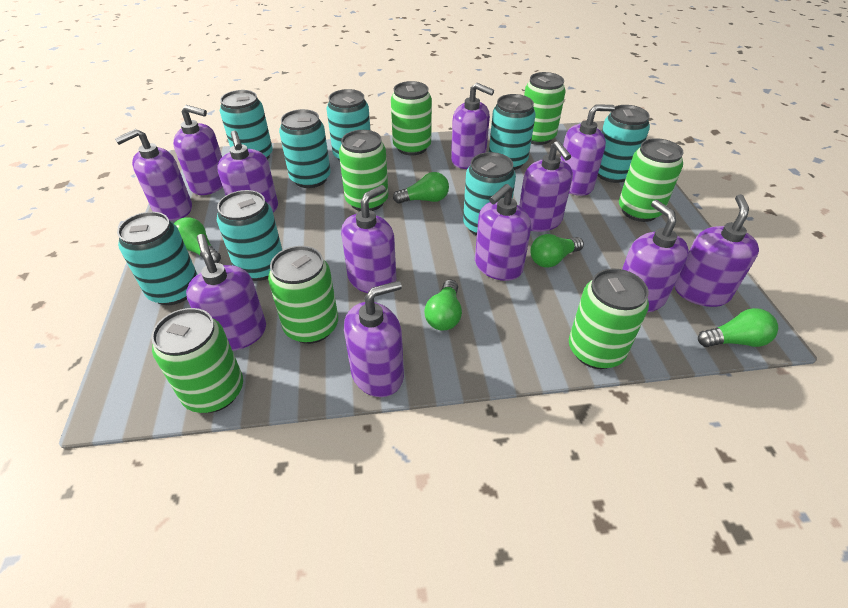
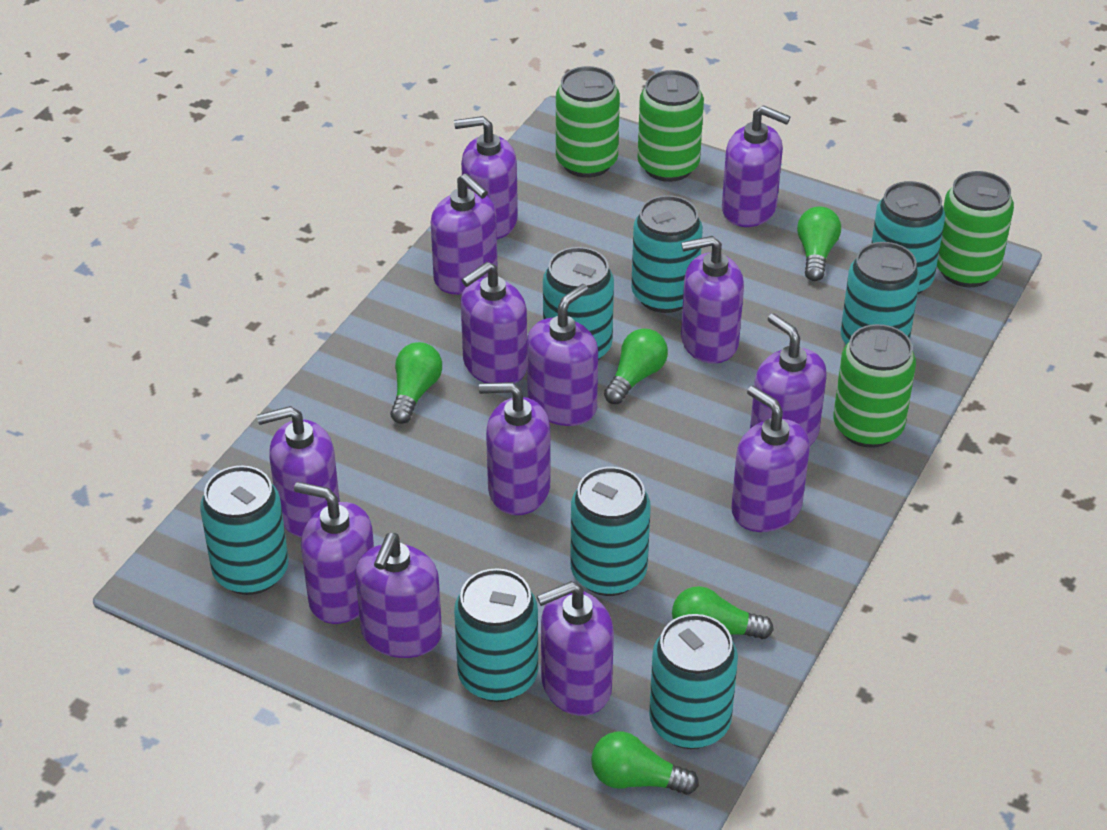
green can: 7 -> 4
purple soap dispenser: 12 -> 13

